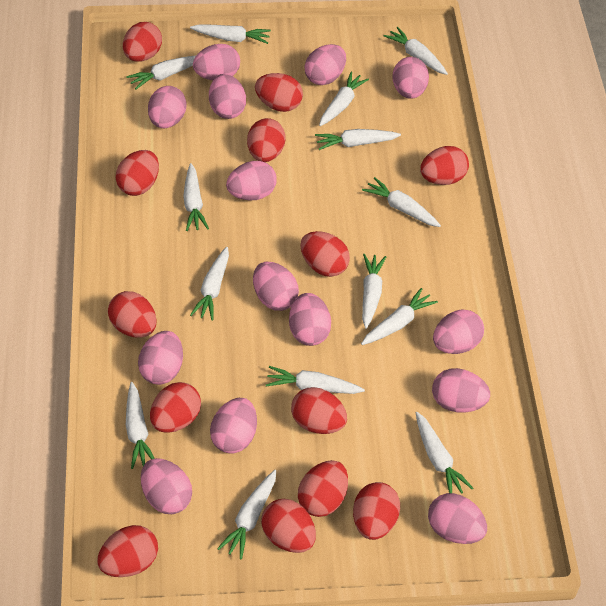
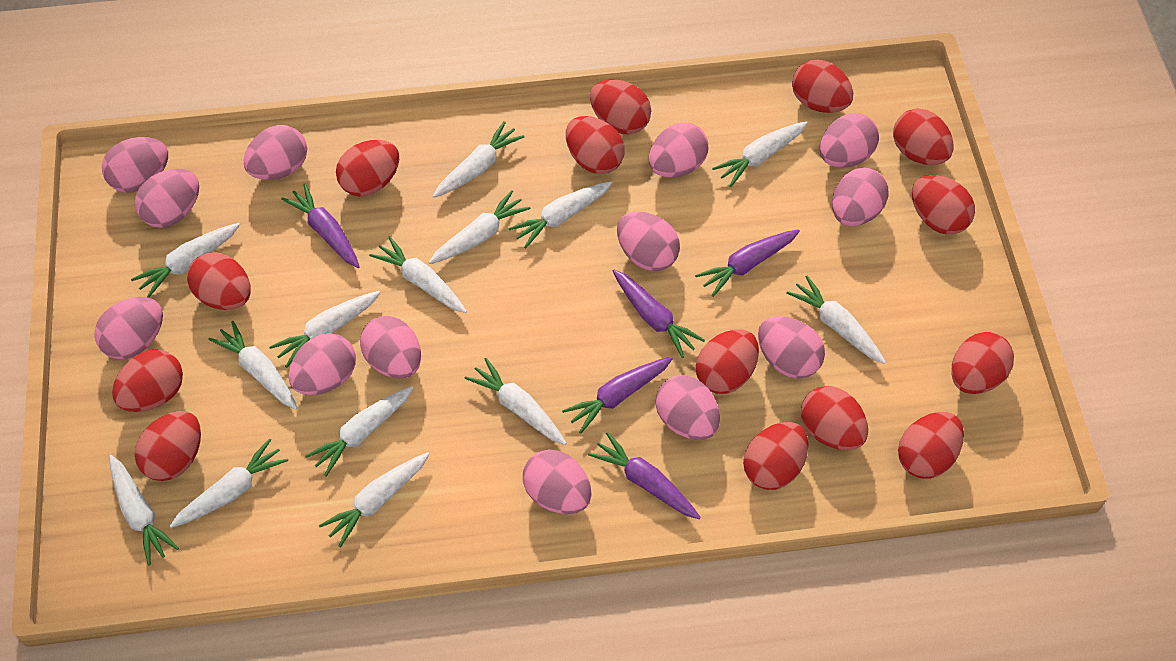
pink egg: 14 -> 13
purple carrot: 0 -> 5
red egg: 13 -> 14

